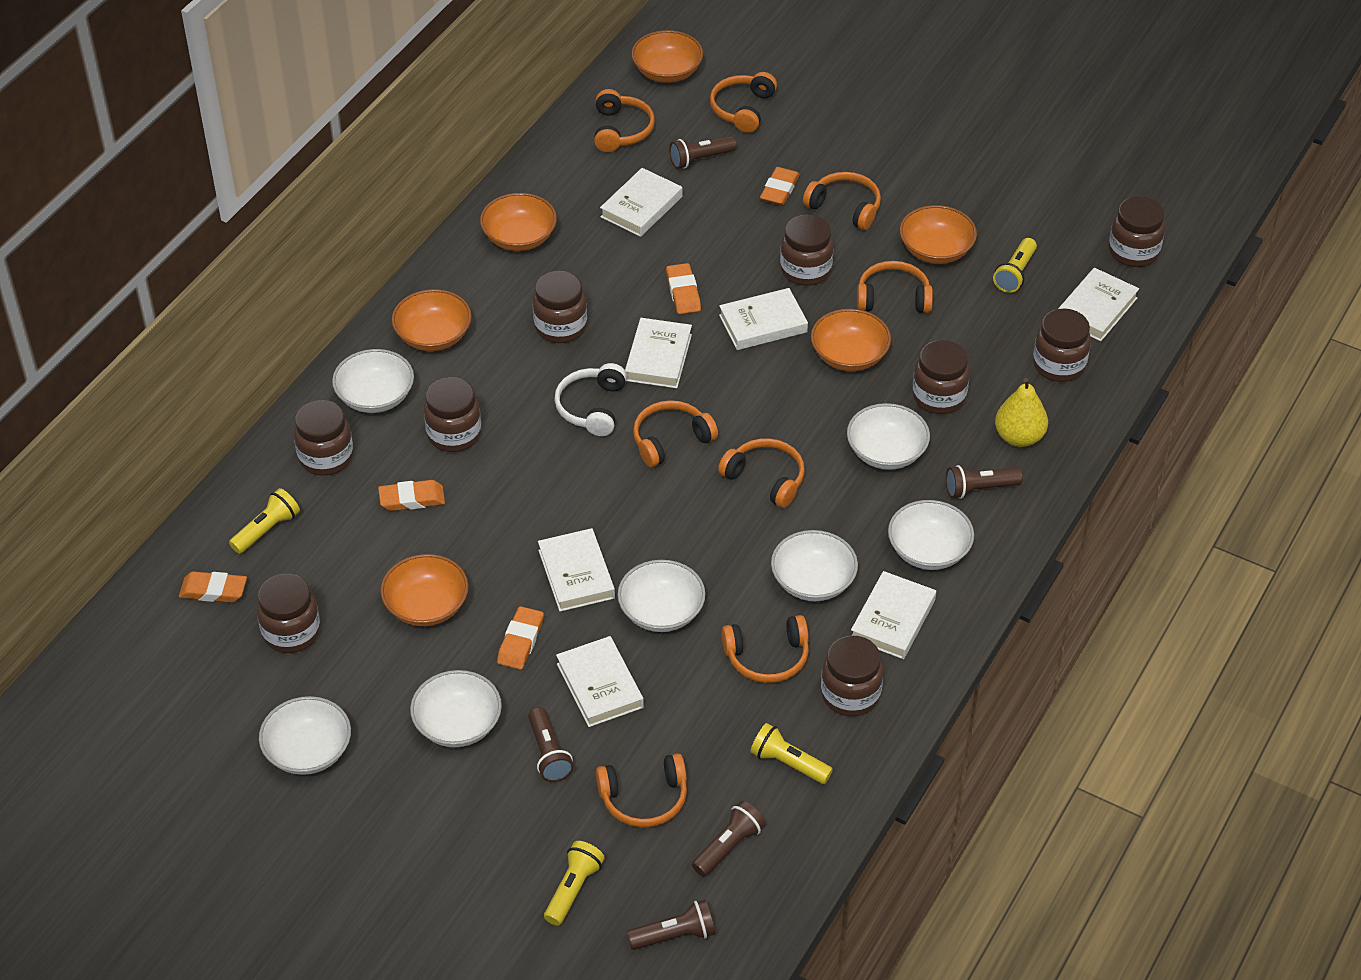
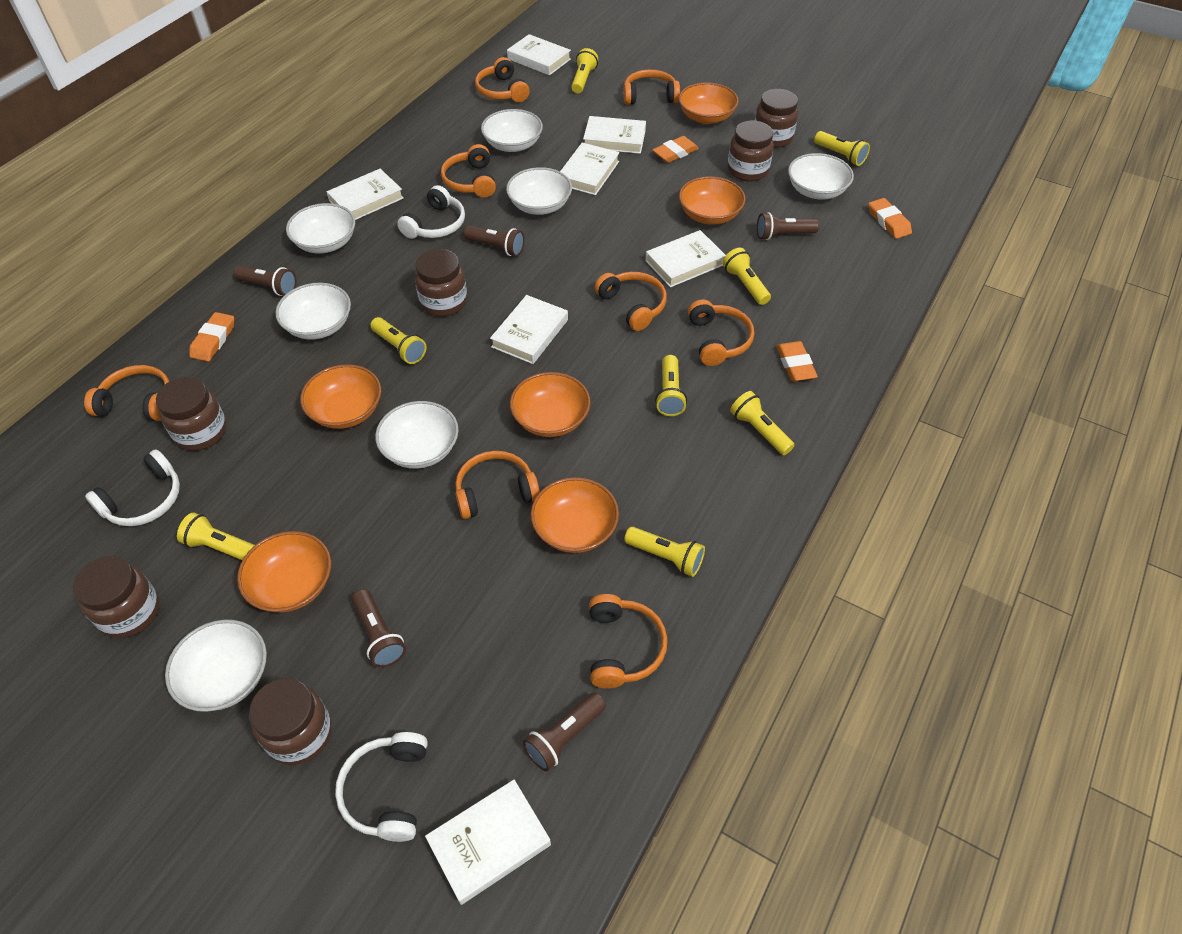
brown jar: 9 -> 6
orange eraser: 5 -> 4
white headphones: 1 -> 3
yellow flashlight: 4 -> 8
yellow pear: 1 -> 0

